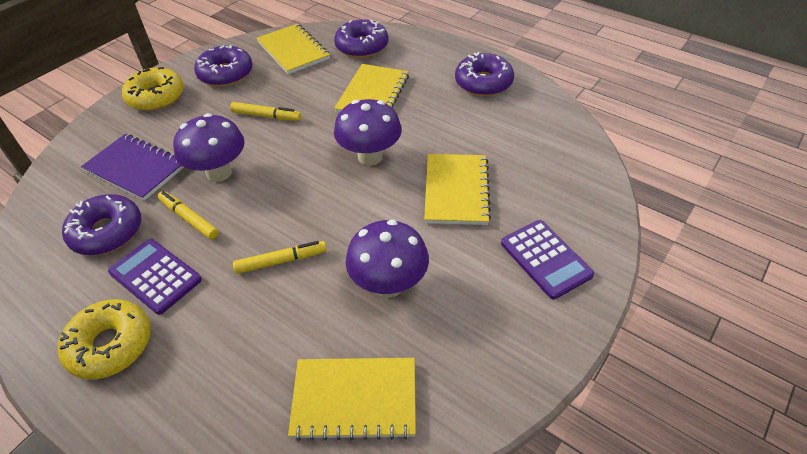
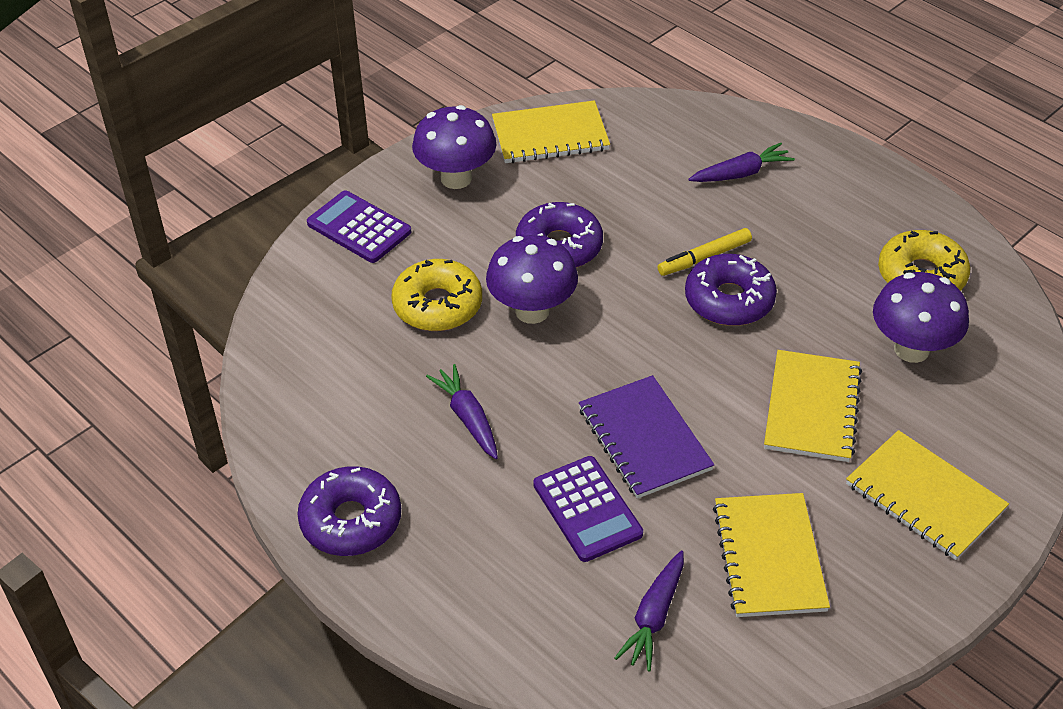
purple carrot: 0 -> 3
purple donut: 4 -> 3
yellow marker: 3 -> 1

